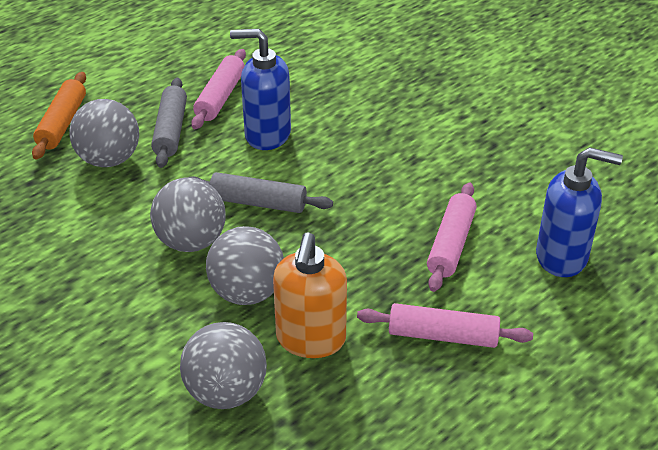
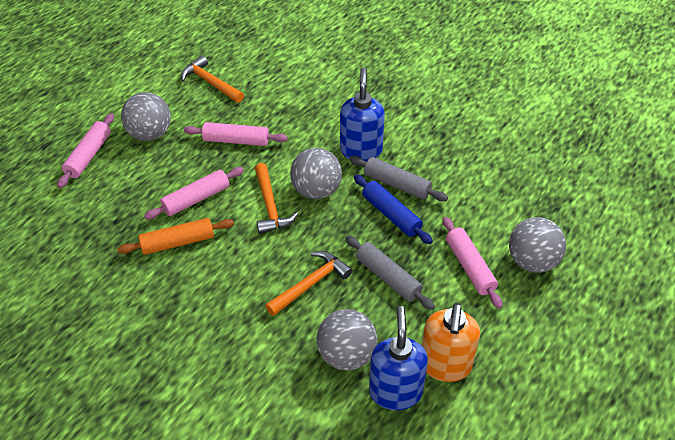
blue rolling pin: 0 -> 1
orange hammer: 0 -> 3
pink rolling pin: 3 -> 4

